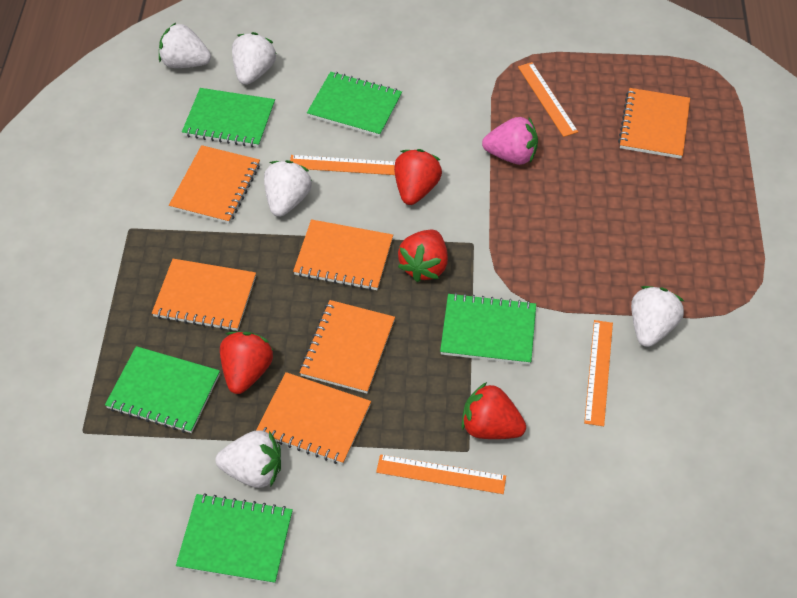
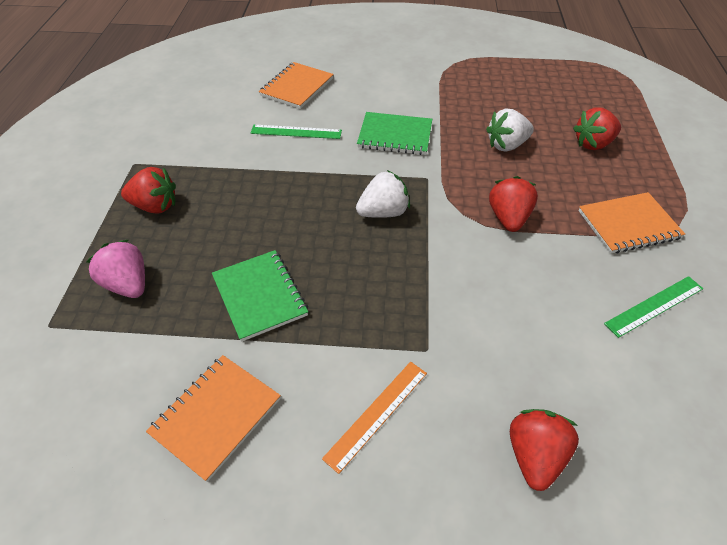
green notebook: 5 -> 2
green ruler: 0 -> 2
orange notebook: 6 -> 3
orange ruler: 4 -> 1
white strawberry: 5 -> 2

